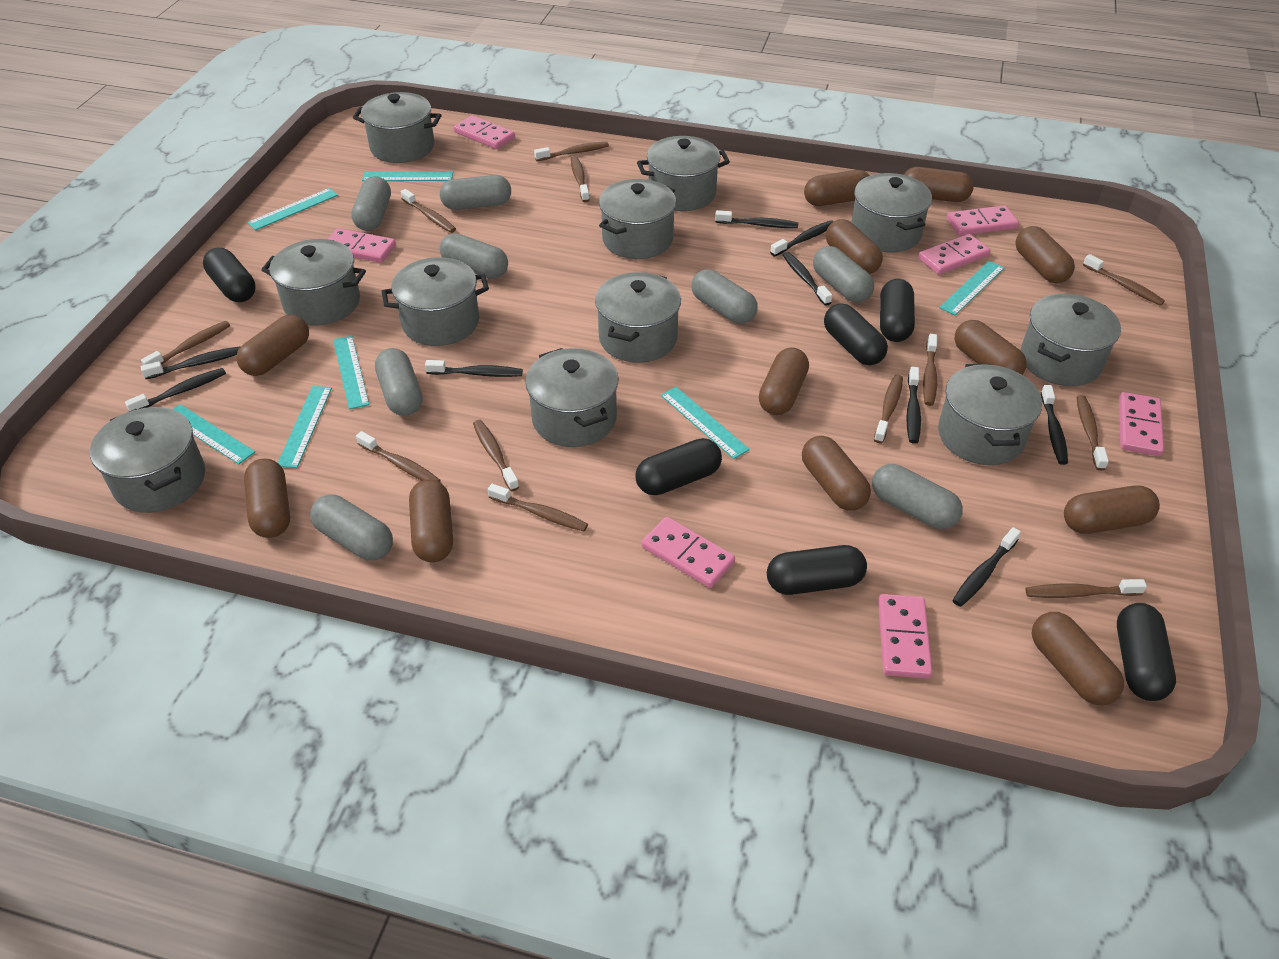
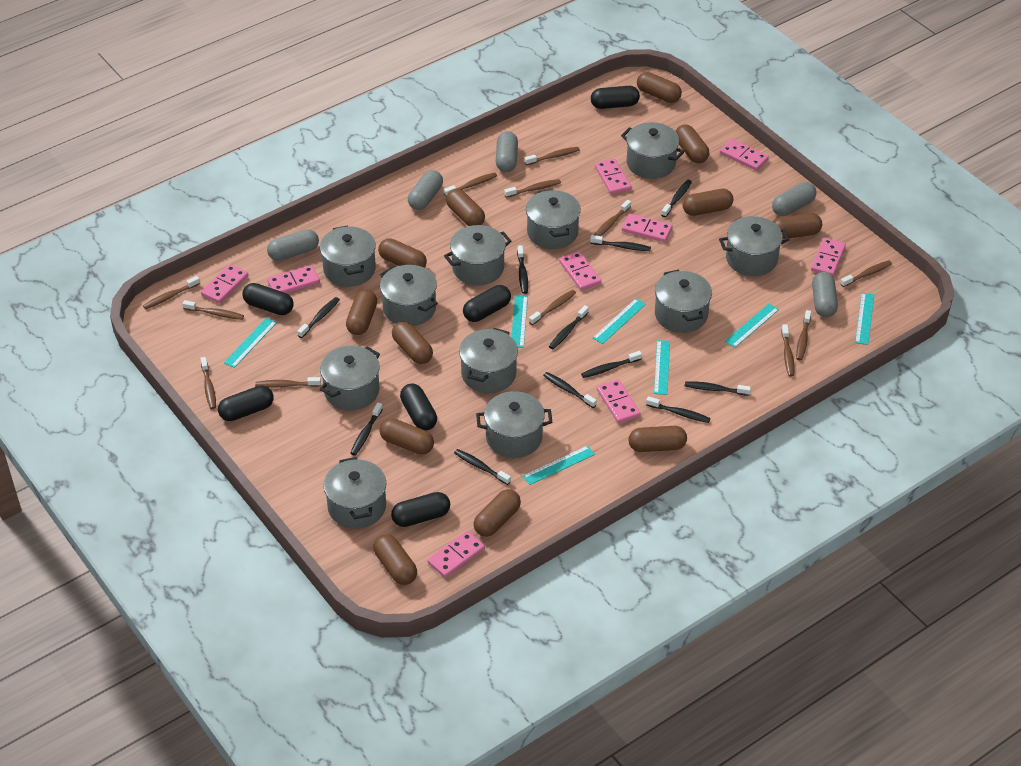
black toothbrush: 9 -> 11
grey capsule: 8 -> 5
pink domino: 7 -> 9

